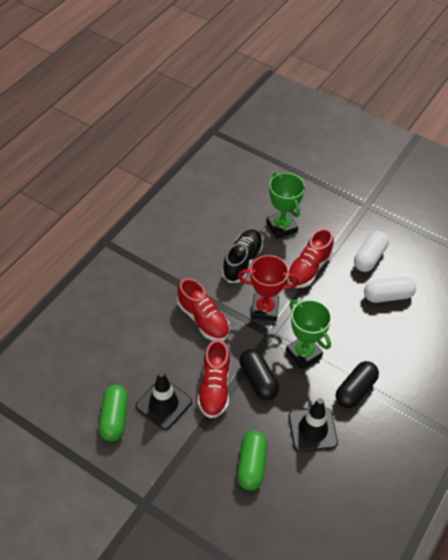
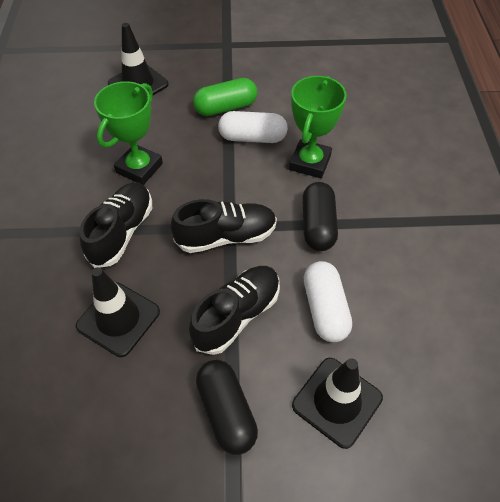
black shoe: 1 -> 3
black traffic cone: 2 -> 3
green capsule: 2 -> 1
red shoe: 3 -> 0
red trophy: 1 -> 0

